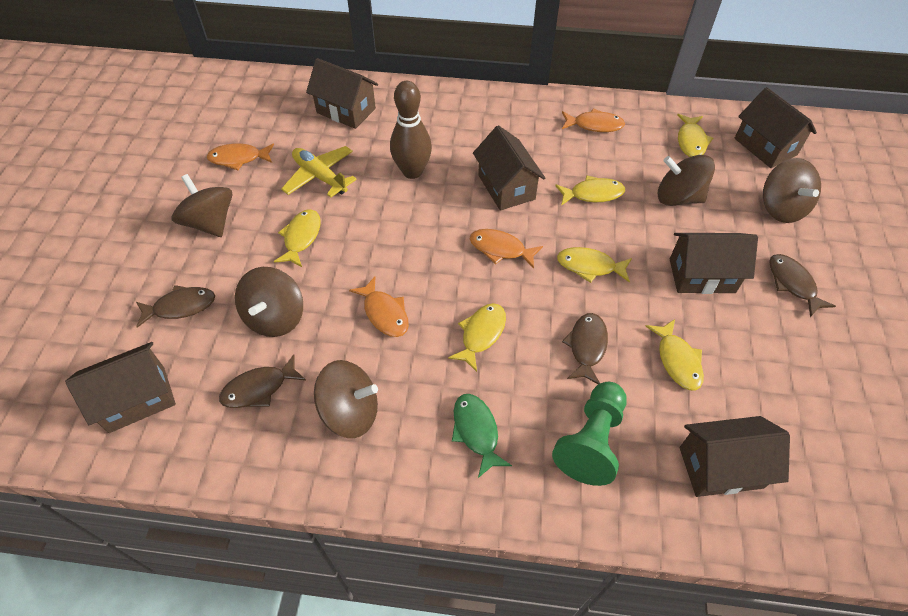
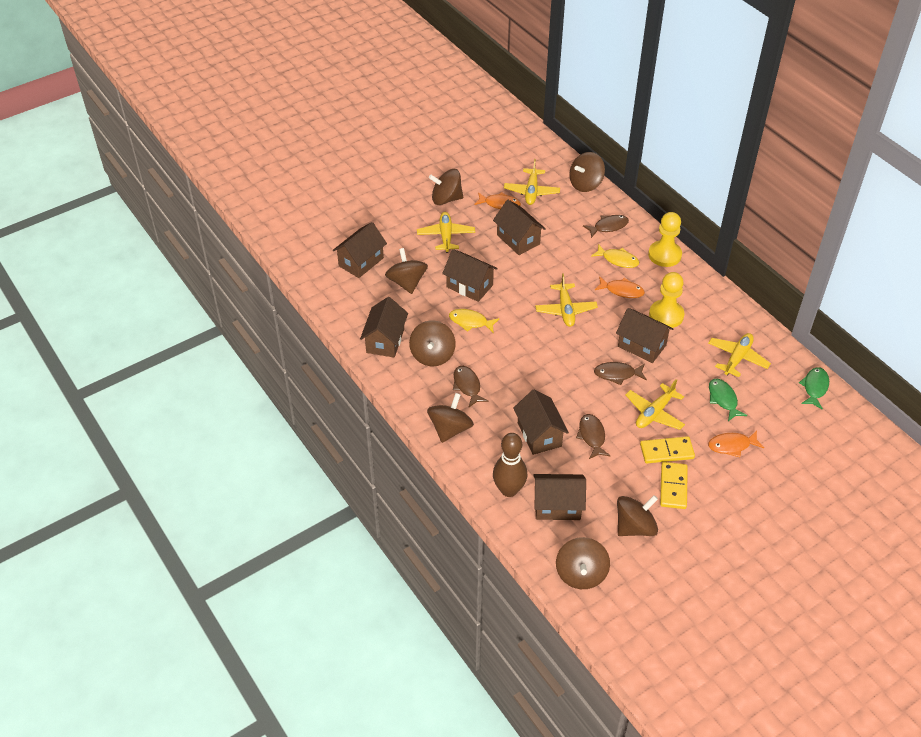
brown house: 6 -> 7
brown spinning top: 5 -> 7
green fish: 1 -> 2
green pawn: 1 -> 0
orange fish: 4 -> 3
yellow domino: 0 -> 2
yellow fish: 6 -> 2
yellow pawn: 0 -> 2
yellow plane: 1 -> 5

